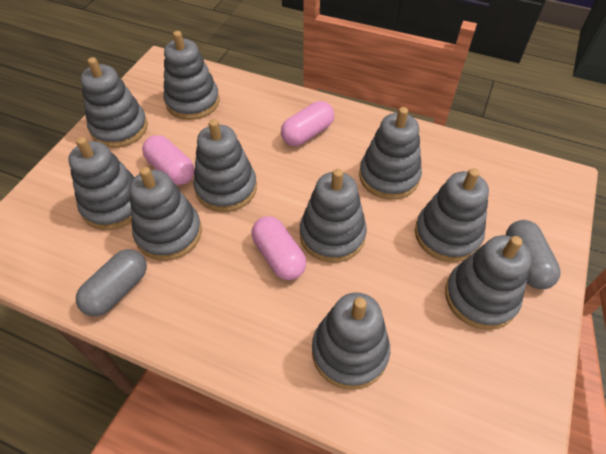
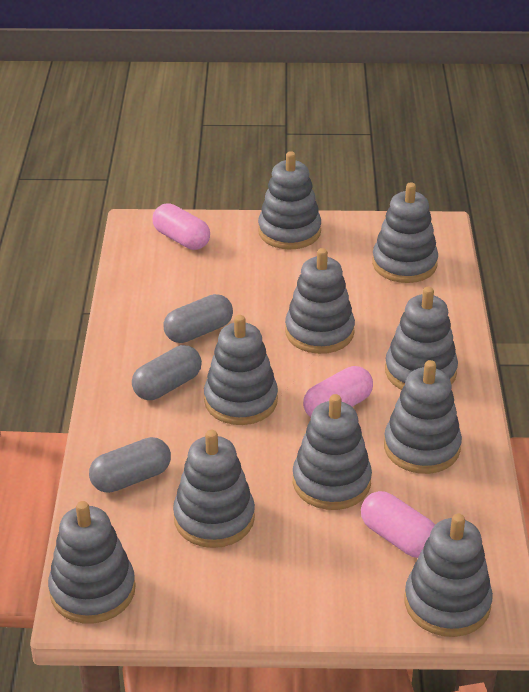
grey capsule: 2 -> 3

